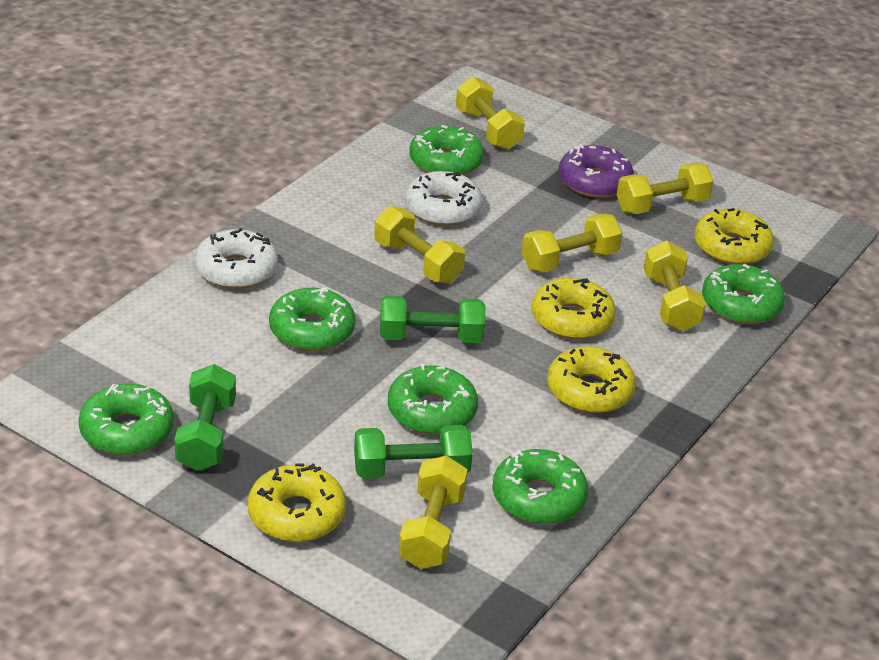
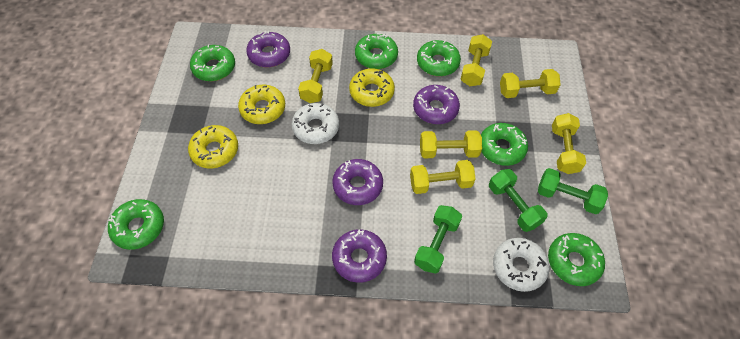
purple donut: 1 -> 4
yellow donut: 4 -> 3

